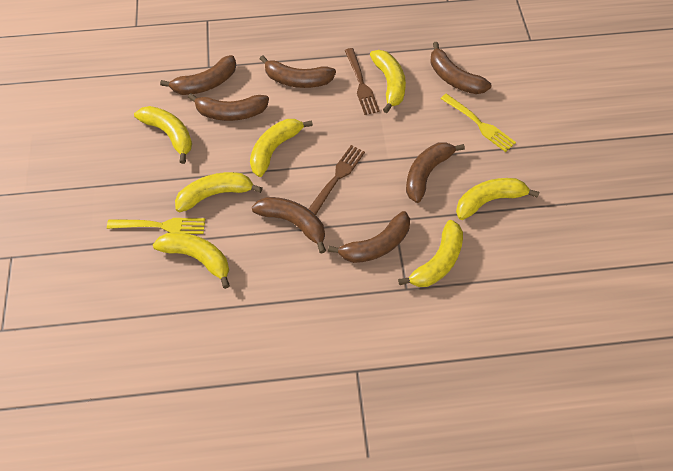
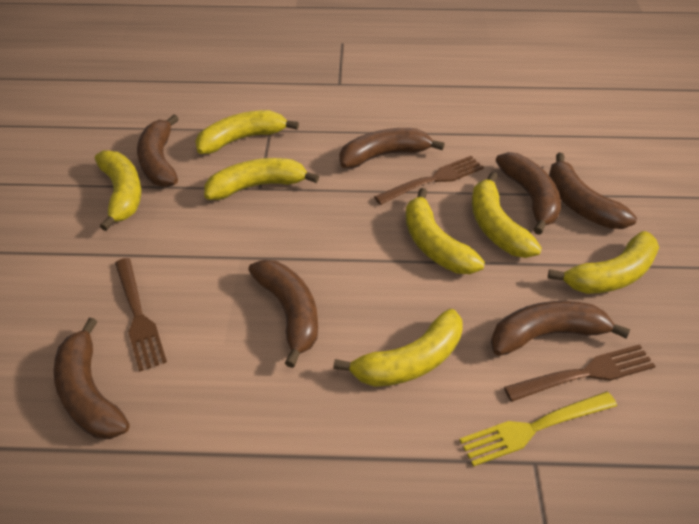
brown fork: 2 -> 3
yellow fork: 2 -> 1

